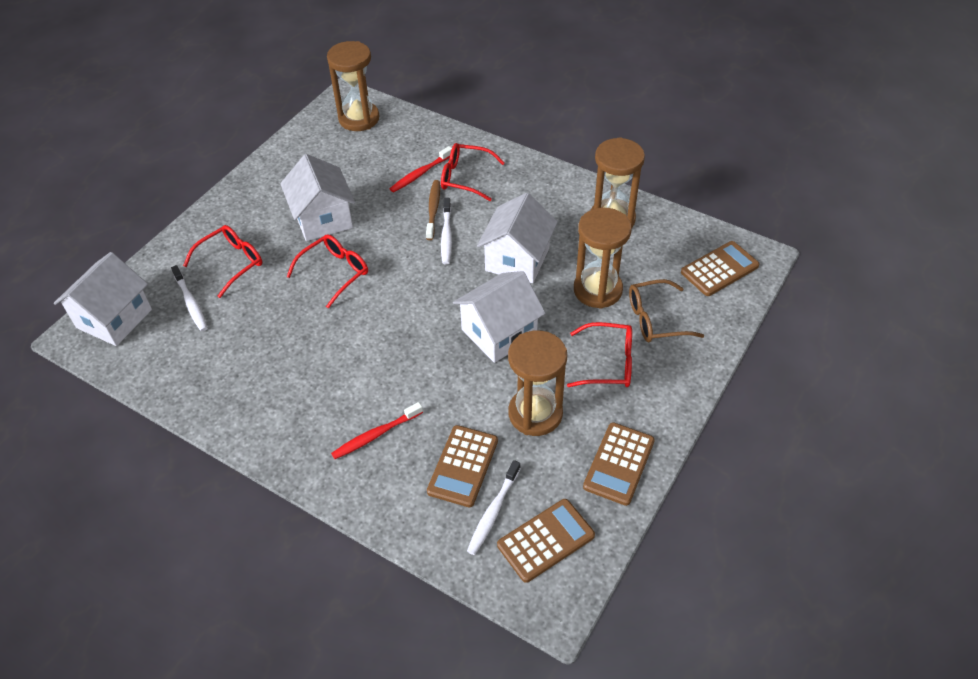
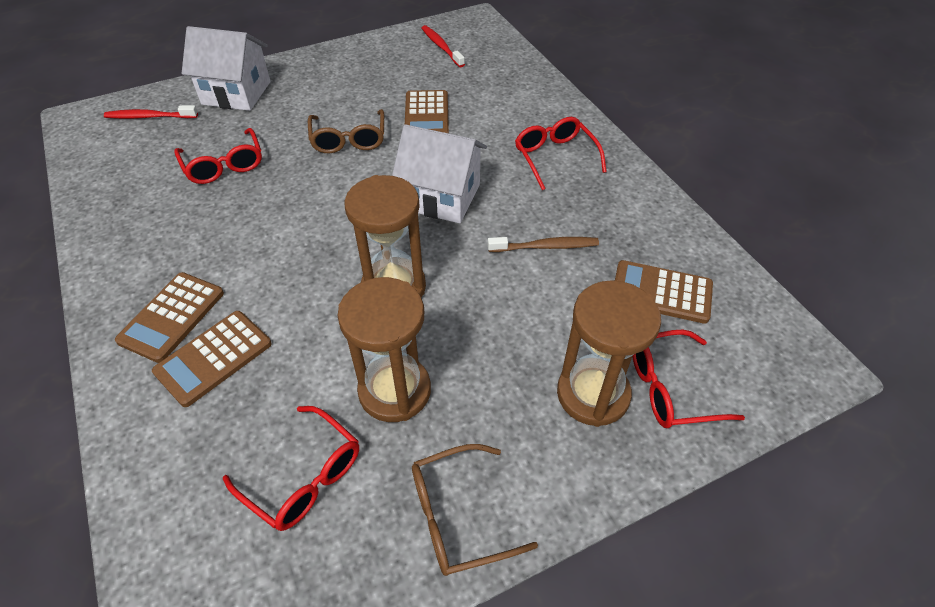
brown glasses: 1 -> 2
brown hourglass: 4 -> 3
white house: 4 -> 2
white toothbrush: 3 -> 0

